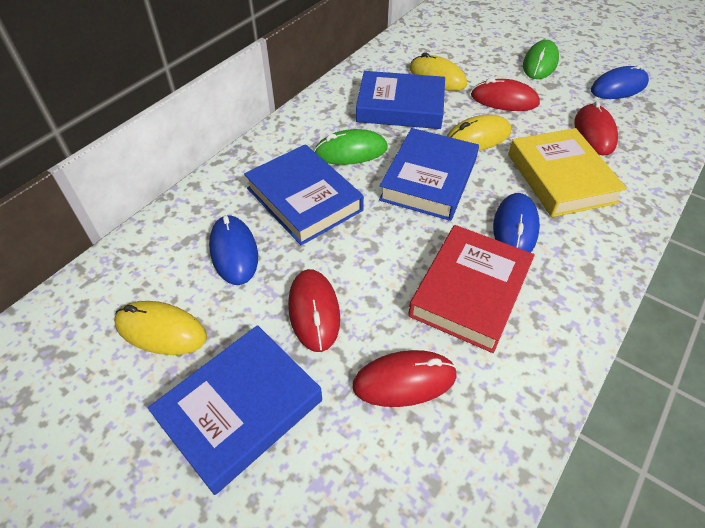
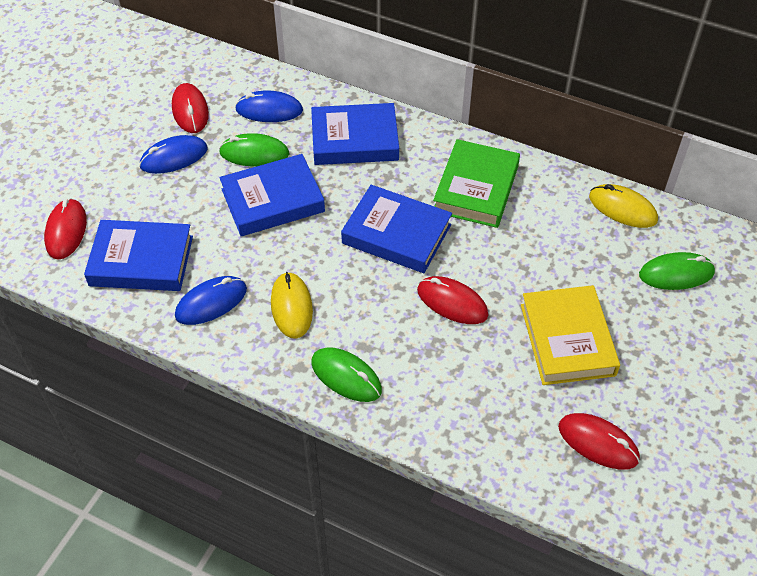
green book: 0 -> 1
green mouse: 2 -> 3
red book: 1 -> 0
yellow mouse: 3 -> 2

